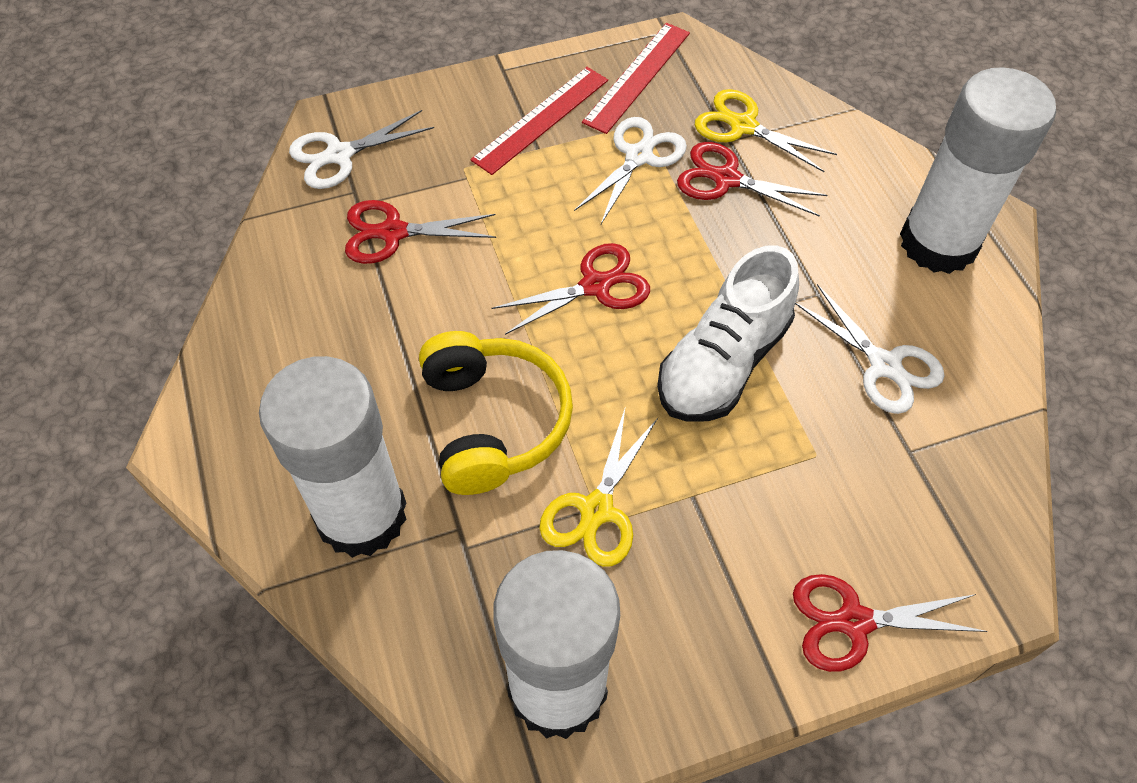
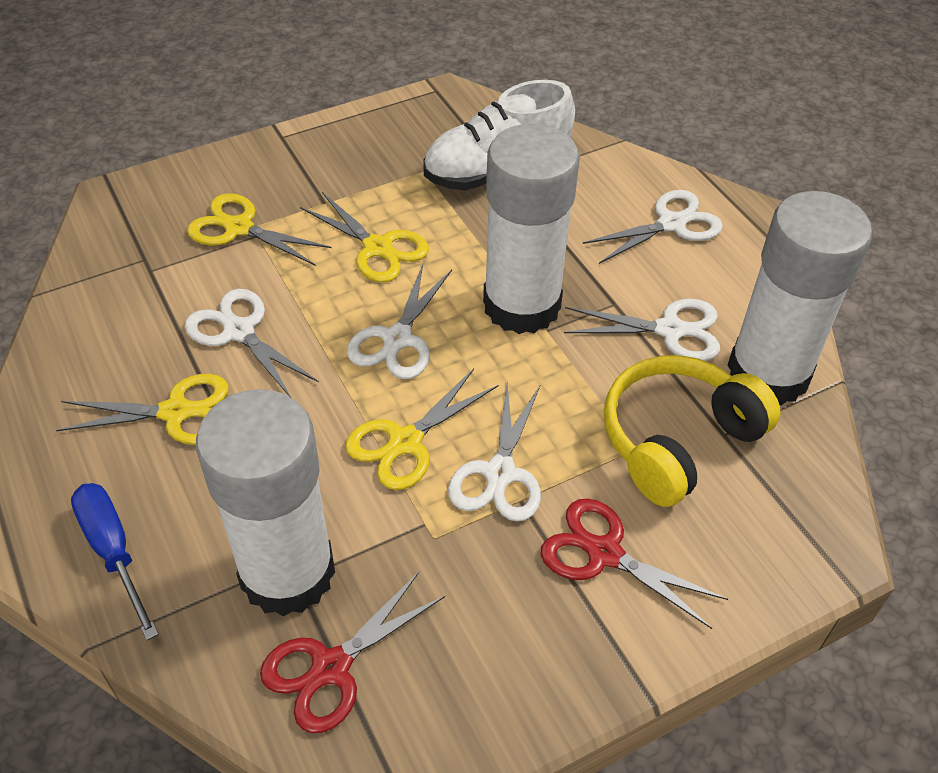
blue screwdriver: 0 -> 1
red ruler: 2 -> 0
red scissors: 4 -> 2
white scissors: 3 -> 5
yellow scissors: 2 -> 4

